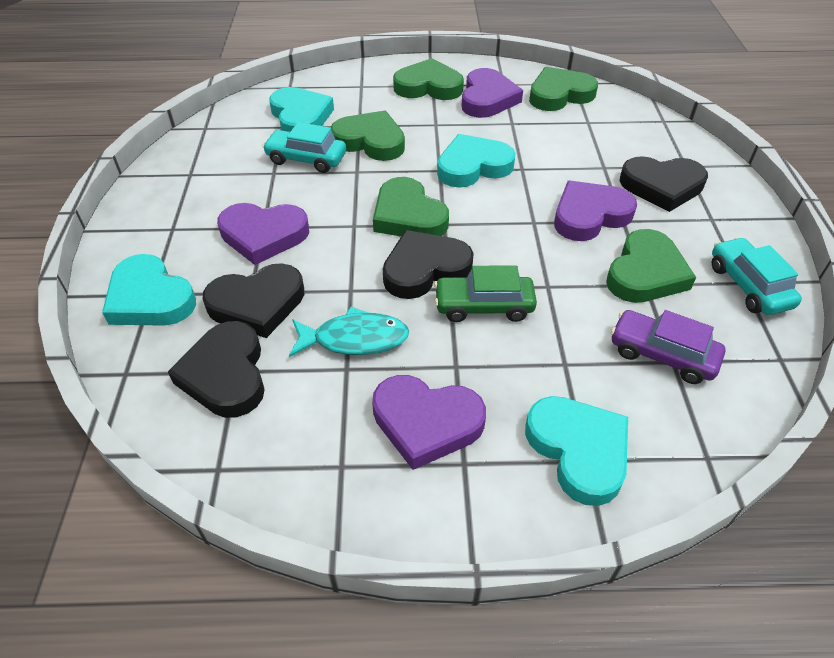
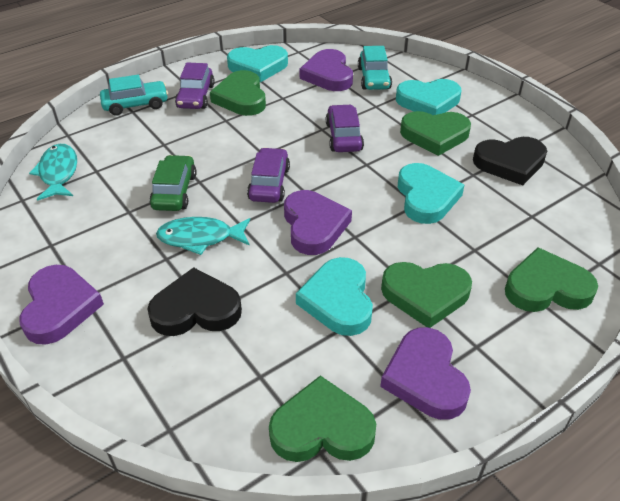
black heart: 4 -> 2
purple car: 1 -> 3
turquoise fish: 1 -> 2

